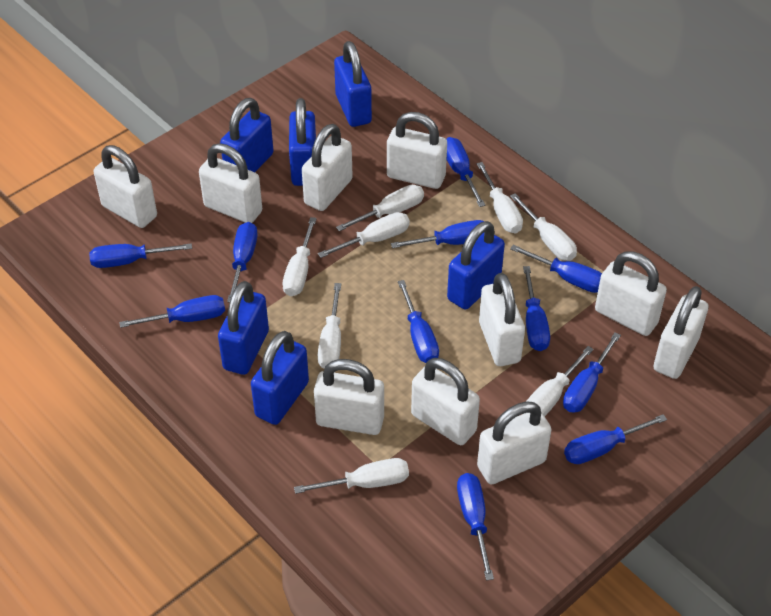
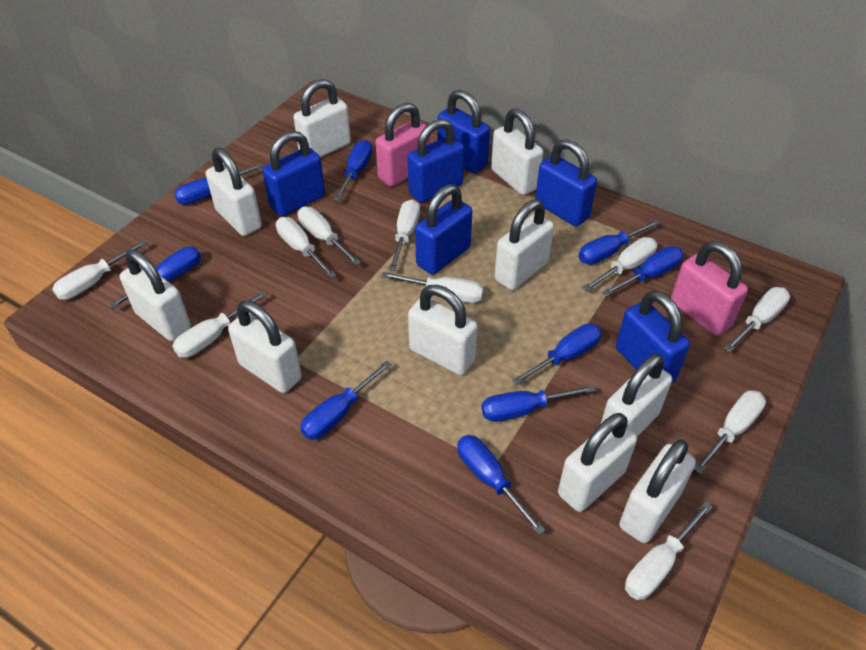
blue screwdriver: 11 -> 9
pink padlock: 0 -> 2
white screwdriver: 8 -> 10

